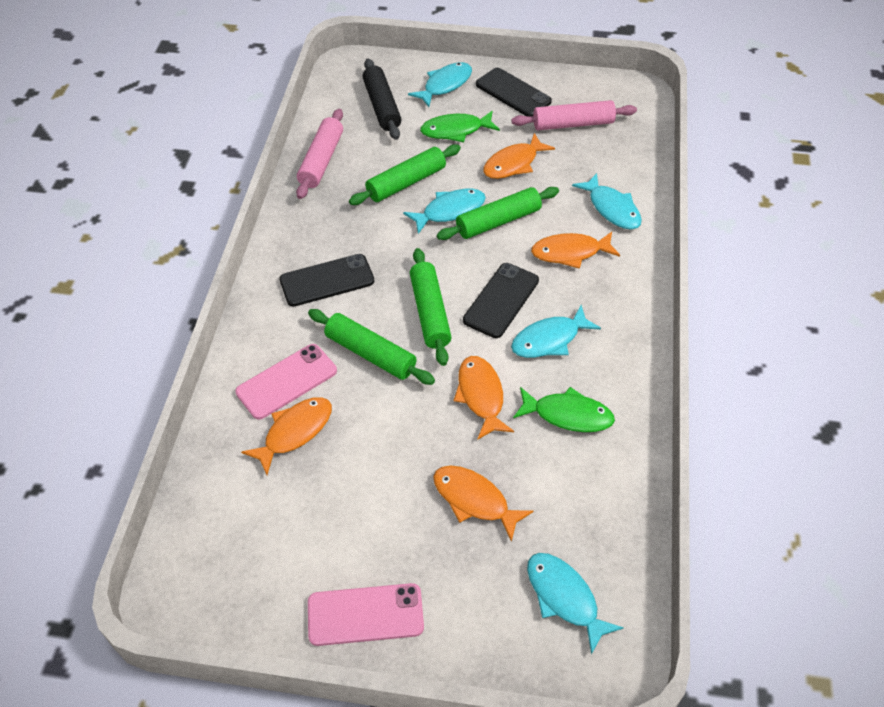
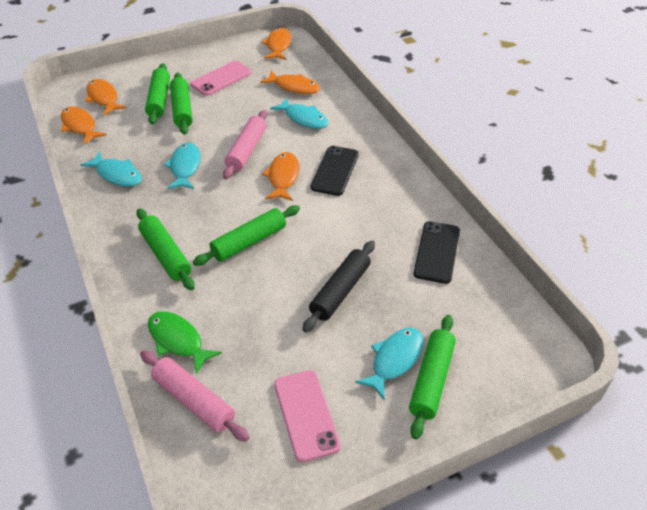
black phone: 3 -> 2
green fish: 2 -> 1
green rolling pin: 4 -> 5
turquoise fish: 5 -> 4

